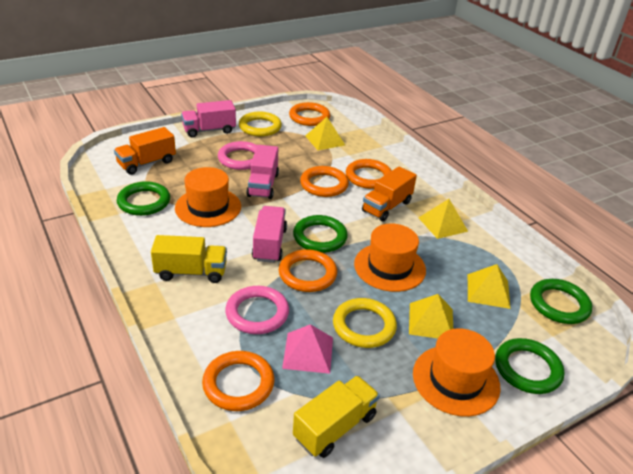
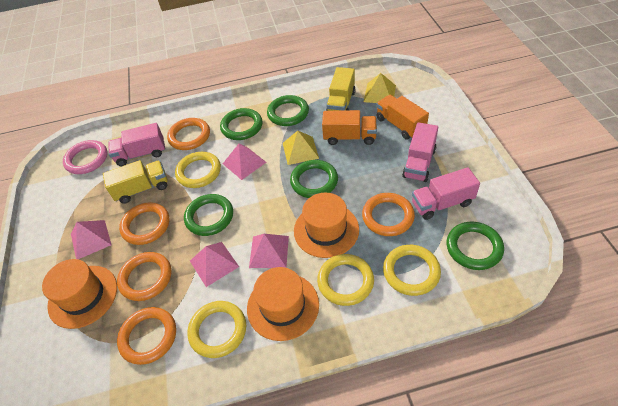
green ring: 4 -> 5
pink pyramid: 1 -> 4
pink ring: 2 -> 1
yellow pyramid: 4 -> 2
yellow ring: 2 -> 4

